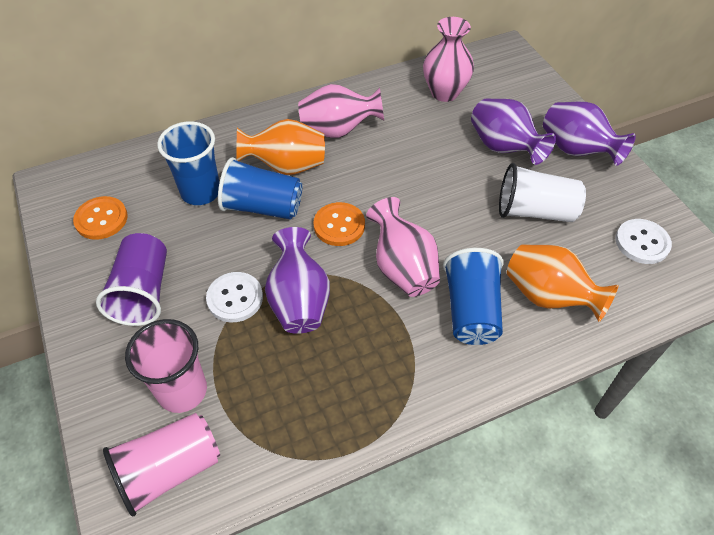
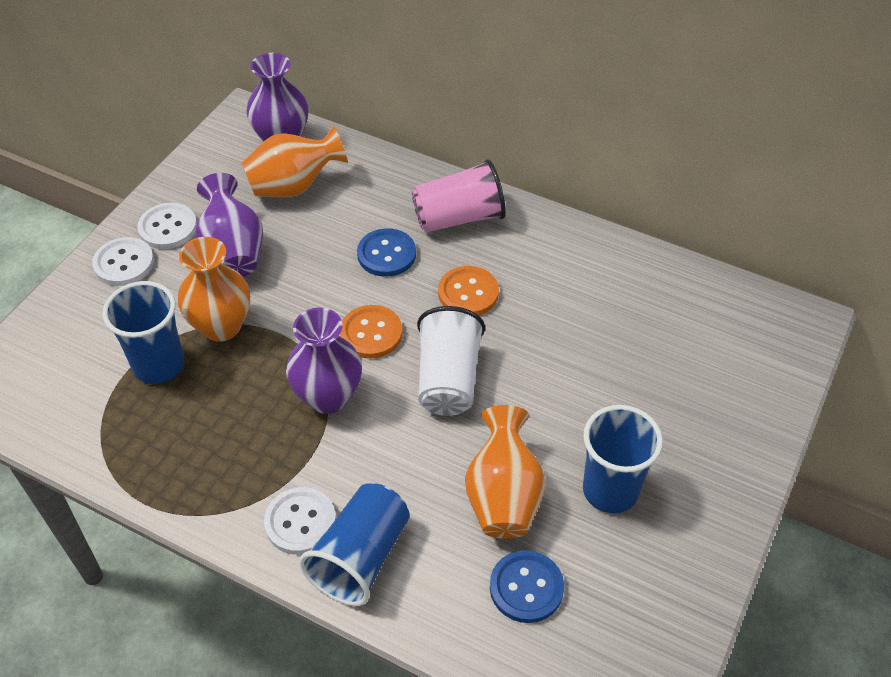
blue button: 0 -> 2
orange vase: 2 -> 3
pink cup: 2 -> 1
pink vase: 3 -> 0
purple cup: 1 -> 0
white button: 2 -> 3

